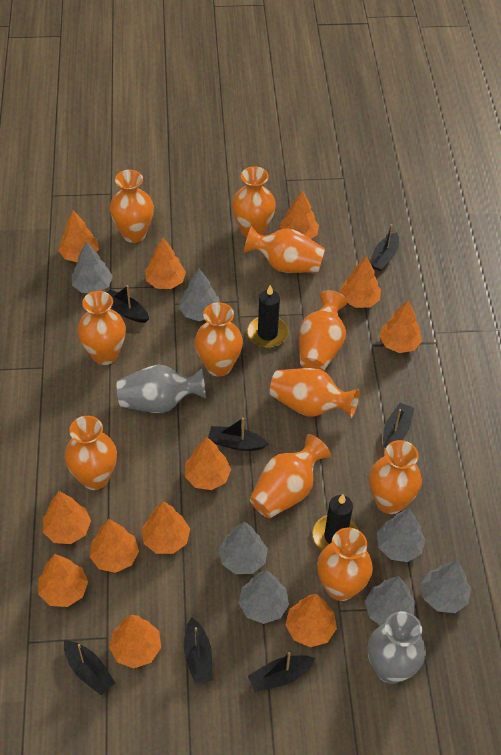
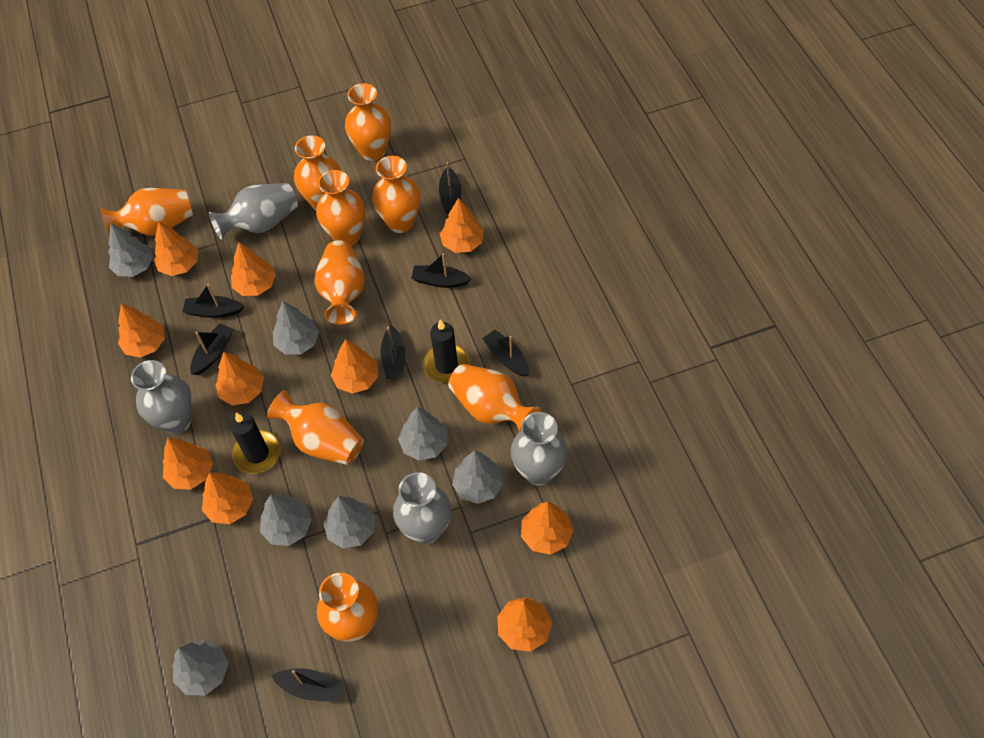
grey vase: 2 -> 4
orange tree: 12 -> 10
orange vase: 11 -> 9

